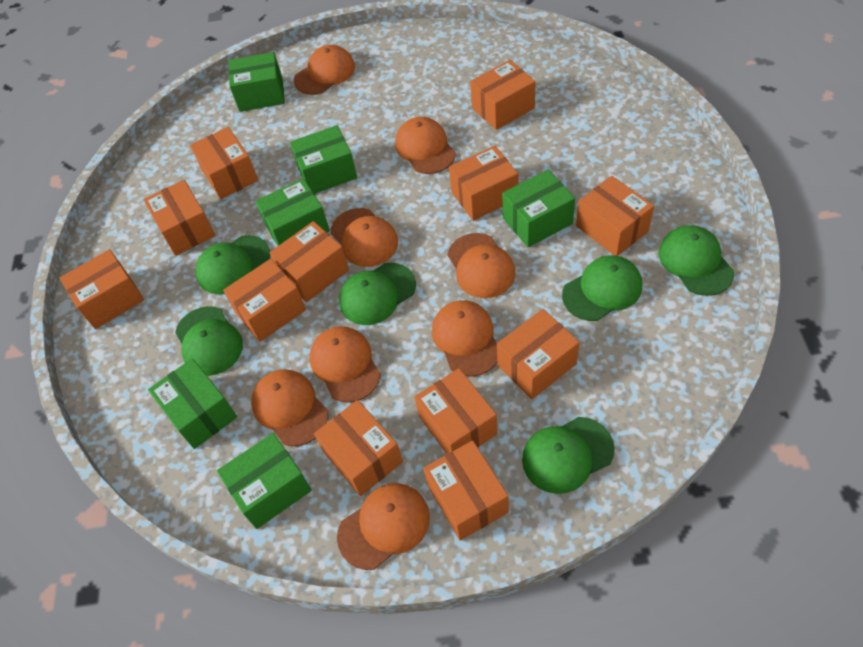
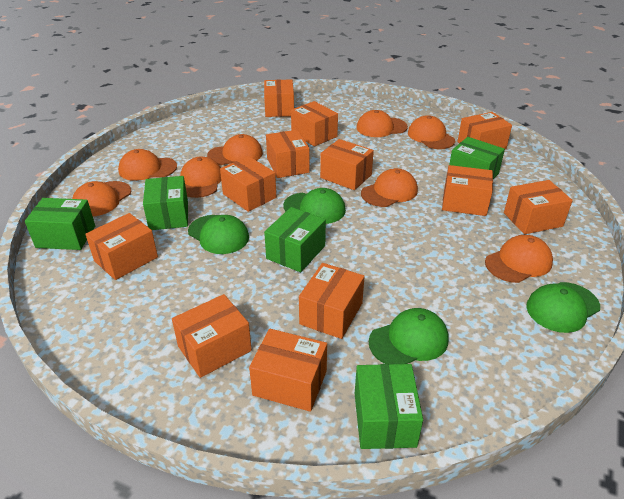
green box: 6 -> 5
green cap: 6 -> 4

